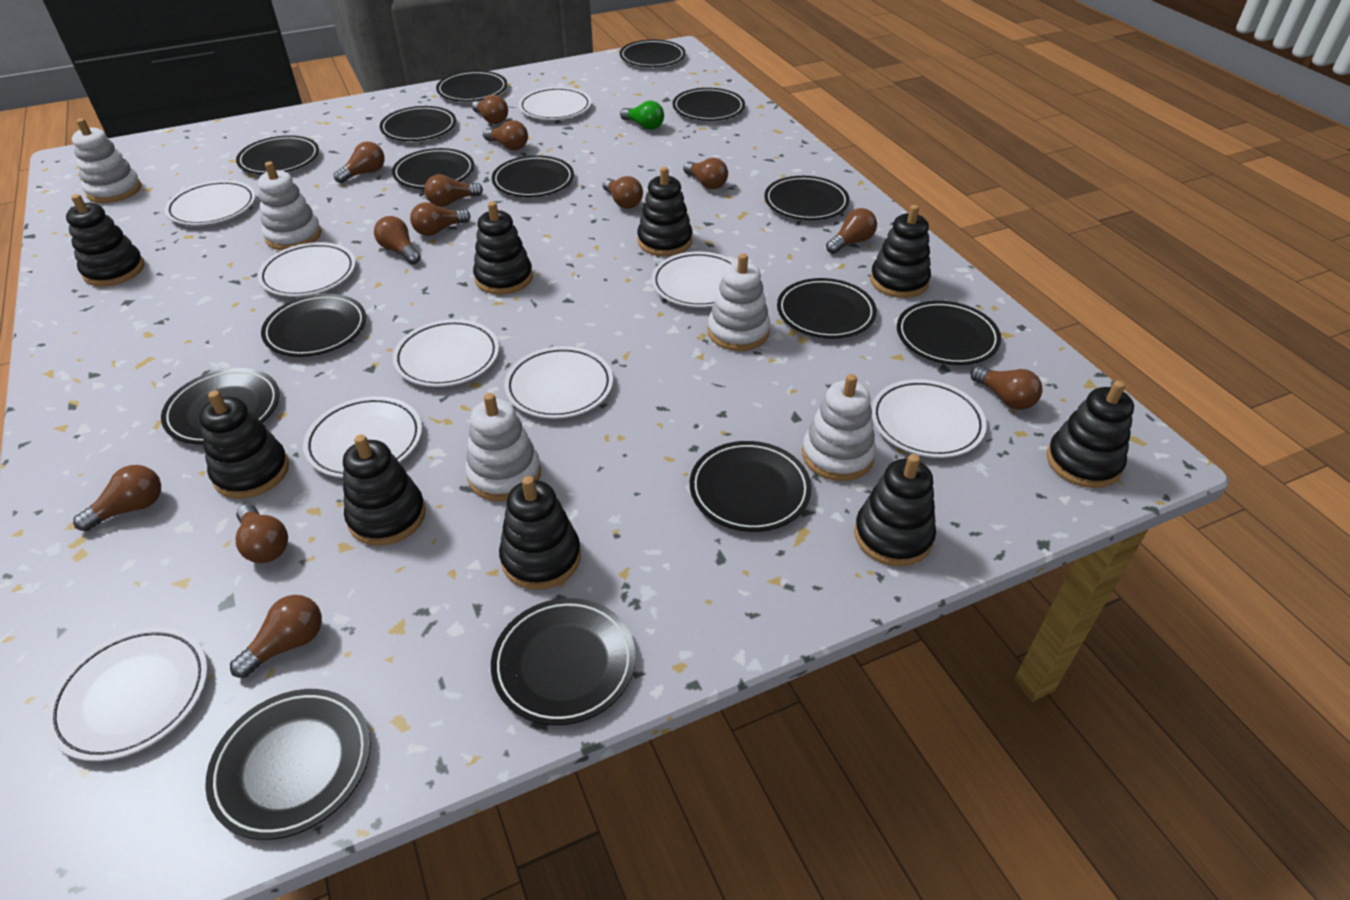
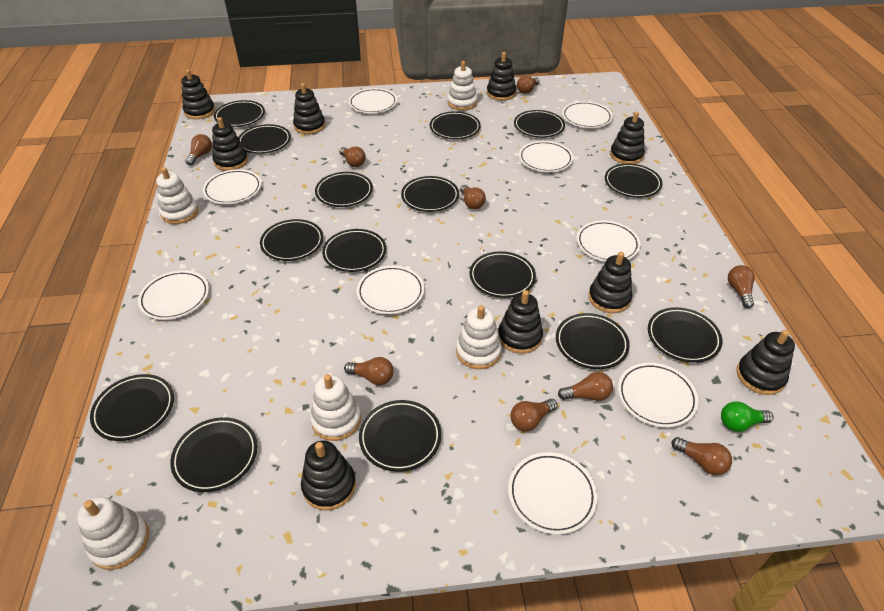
brown light bulb: 13 -> 9

